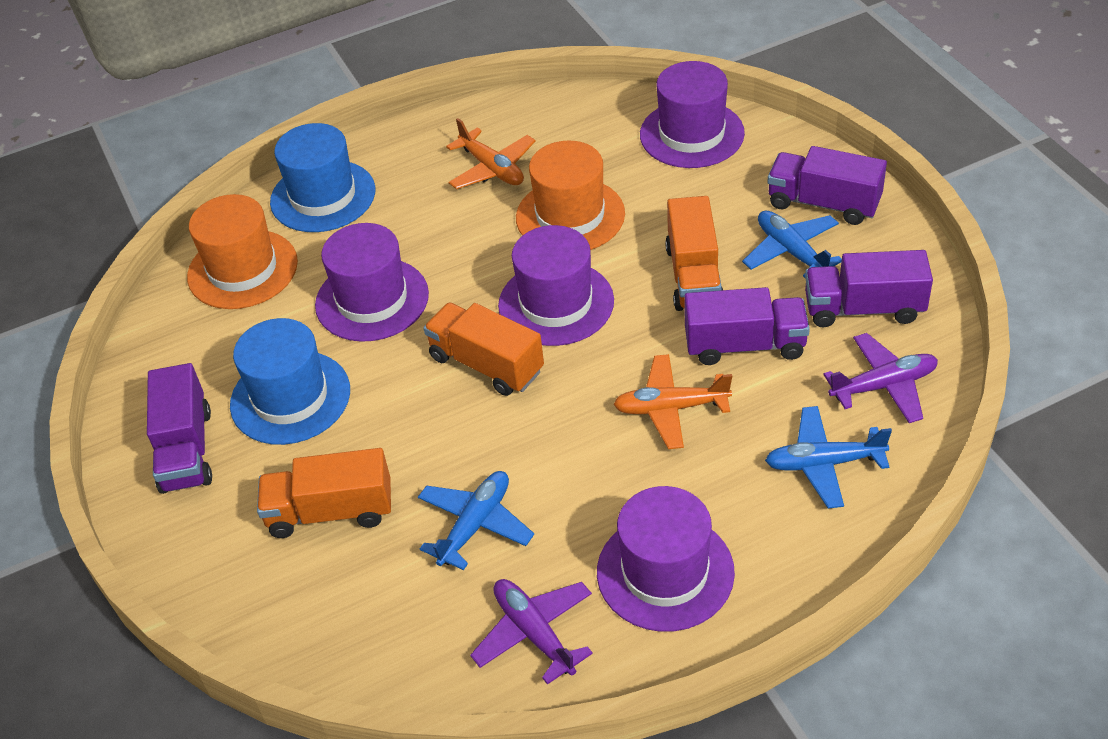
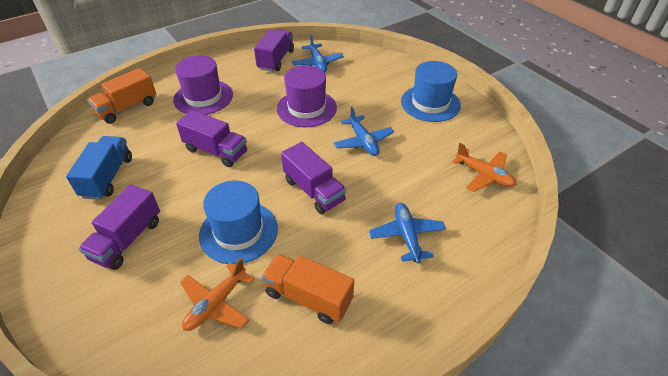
blue truck: 0 -> 1
orange hat: 2 -> 0
orange truck: 3 -> 2
purple hat: 4 -> 2
purple plane: 2 -> 0

